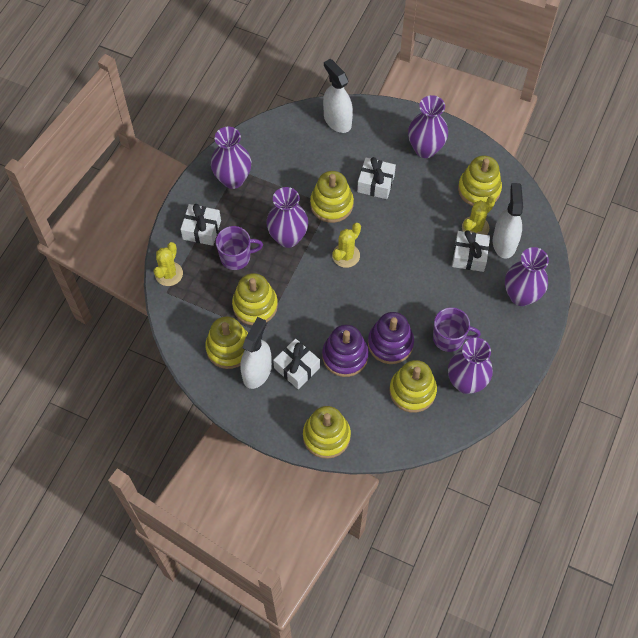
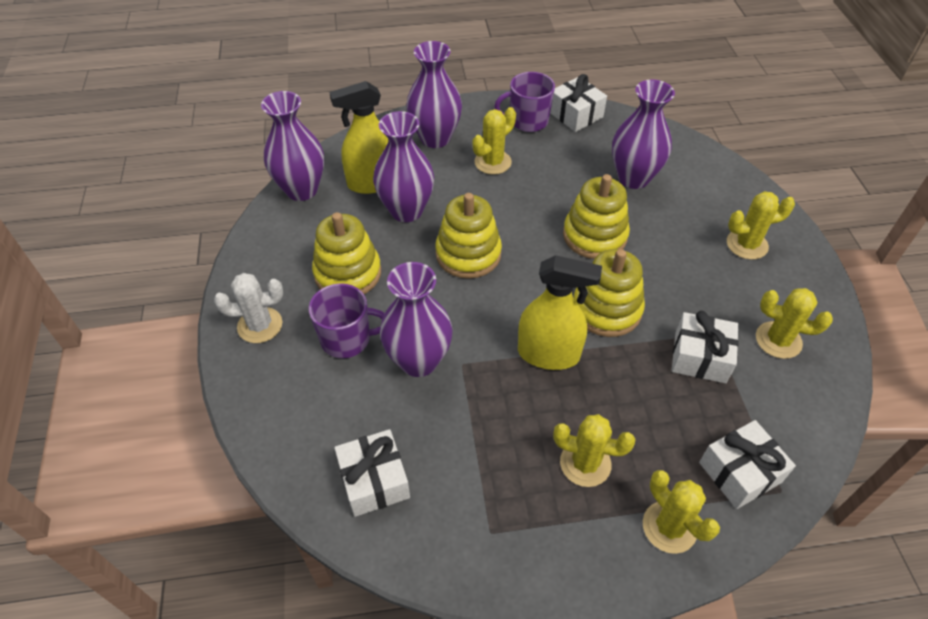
purple stacking toy: 2 -> 0
white cactus: 0 -> 1
white spray bottle: 3 -> 0
yellow cactus: 3 -> 5
yellow spray bottle: 0 -> 2
yellow stacking toy: 6 -> 4

